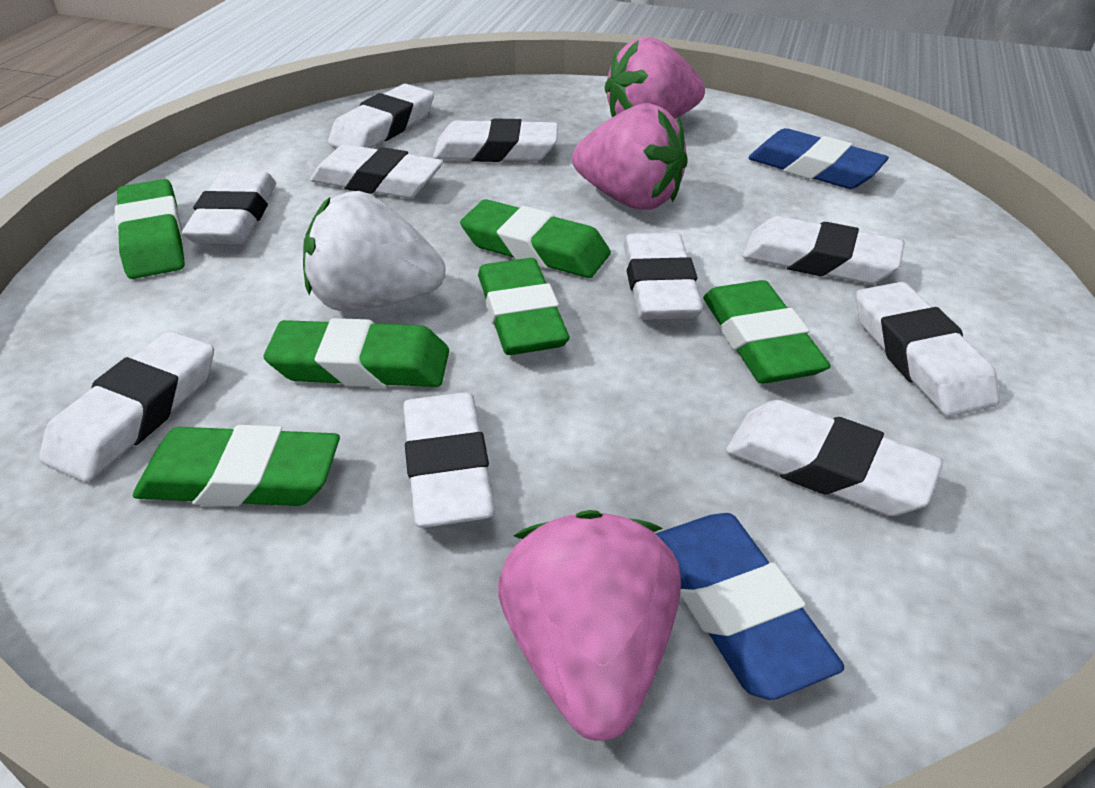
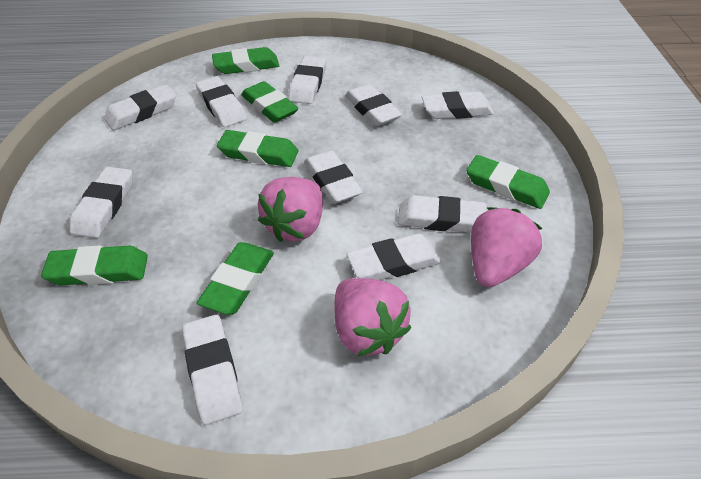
blue eraser: 2 -> 0
white strawberry: 1 -> 0

